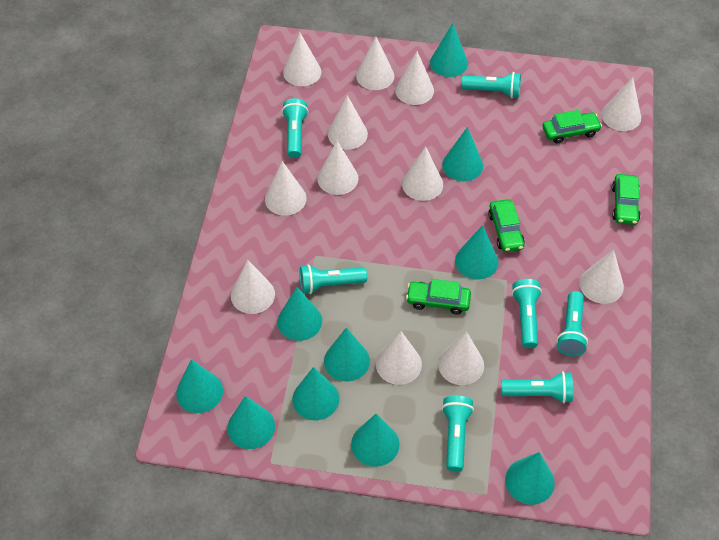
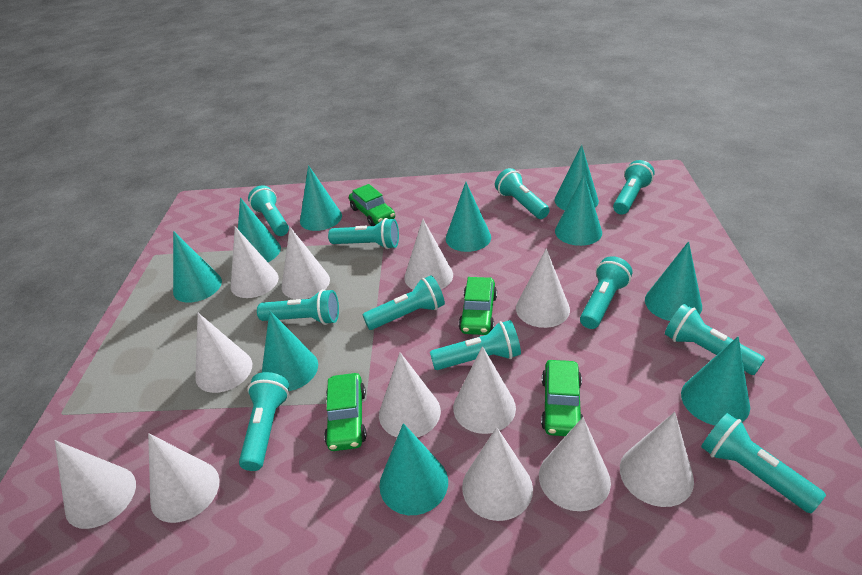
turquoise flashlight: 7 -> 11

